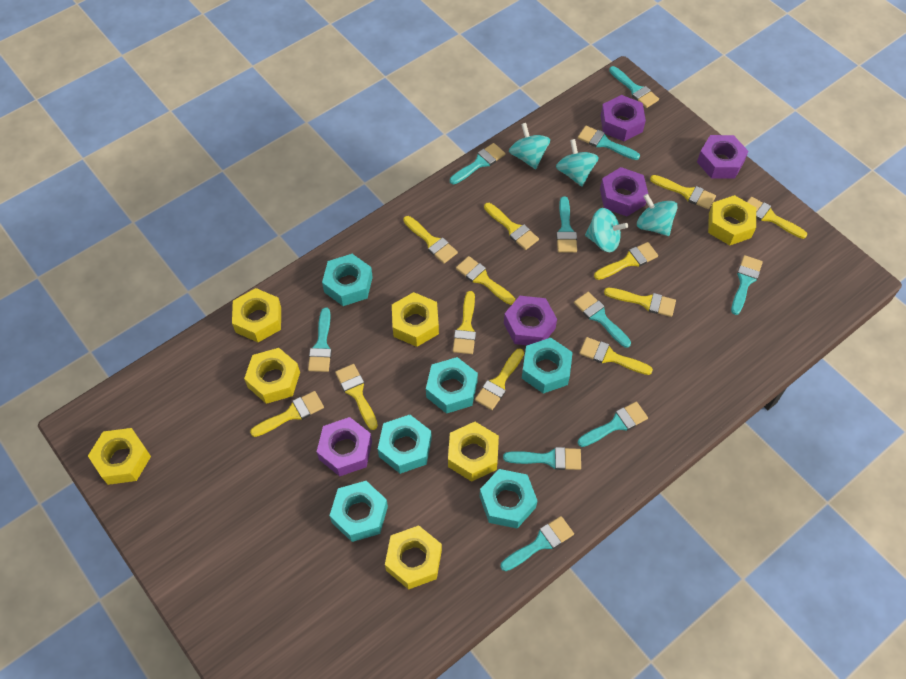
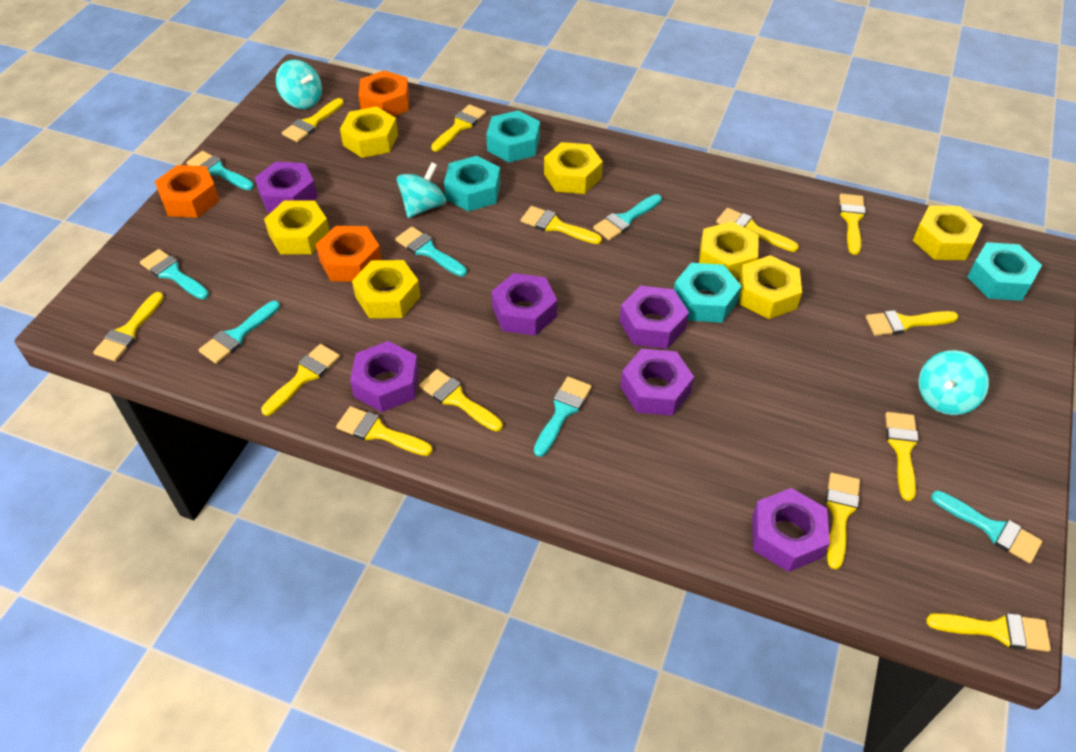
orange nut: 0 -> 3
purple nut: 5 -> 6
turquoise brush: 10 -> 7
turquoise nut: 6 -> 4
turquoise spinning top: 4 -> 3
yellow brush: 12 -> 13

